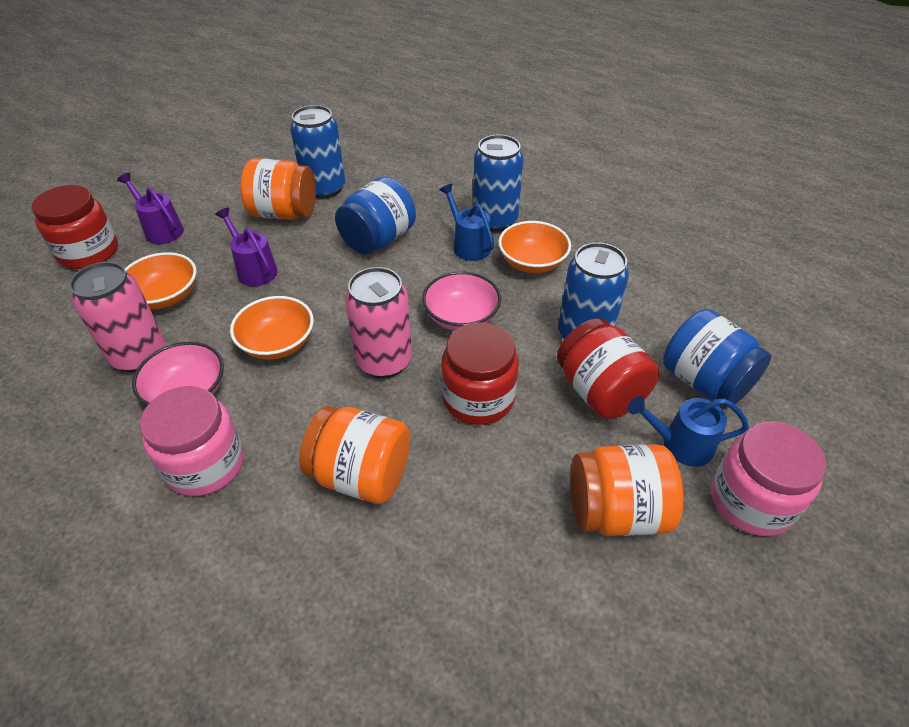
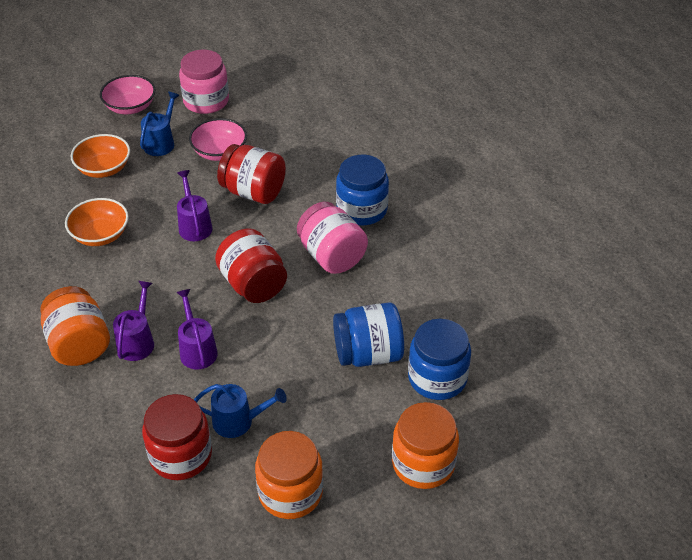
blue can: 3 -> 0
blue jar: 2 -> 3
orange bowl: 3 -> 2
pink can: 2 -> 0
purple watering can: 2 -> 3

